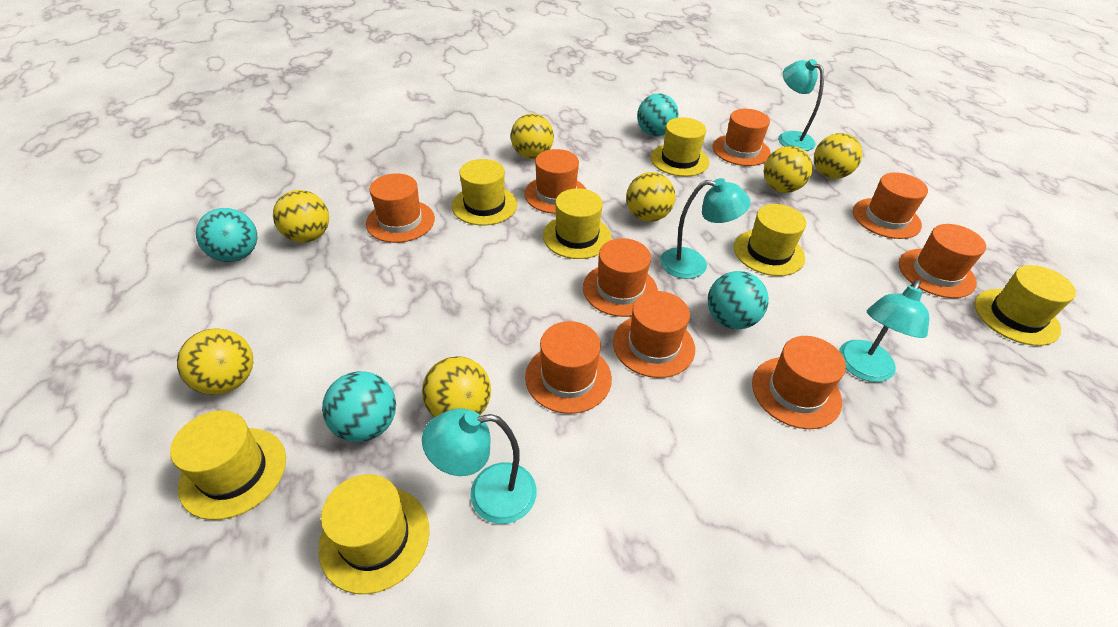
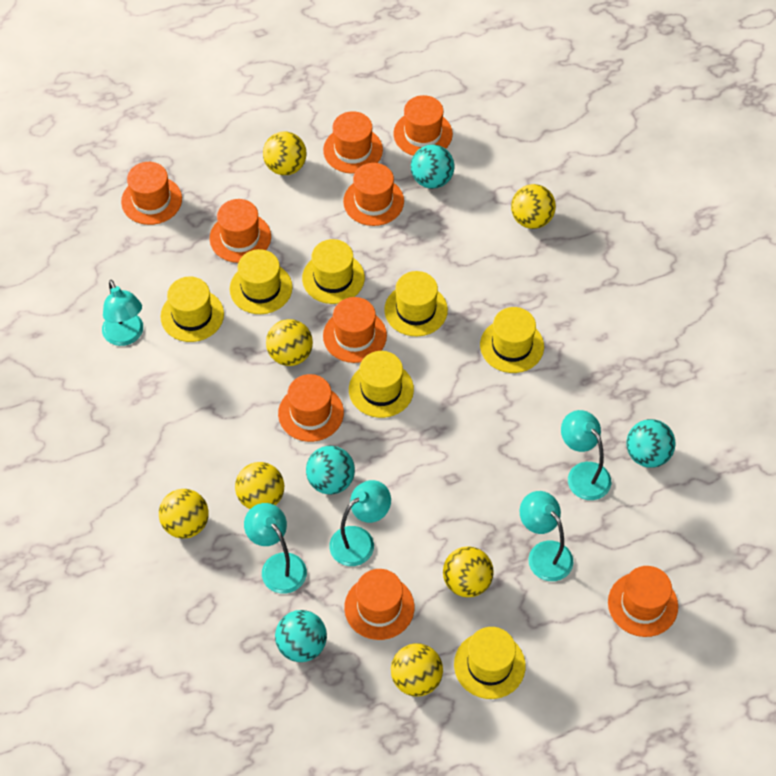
turquoise lamp: 4 -> 5

